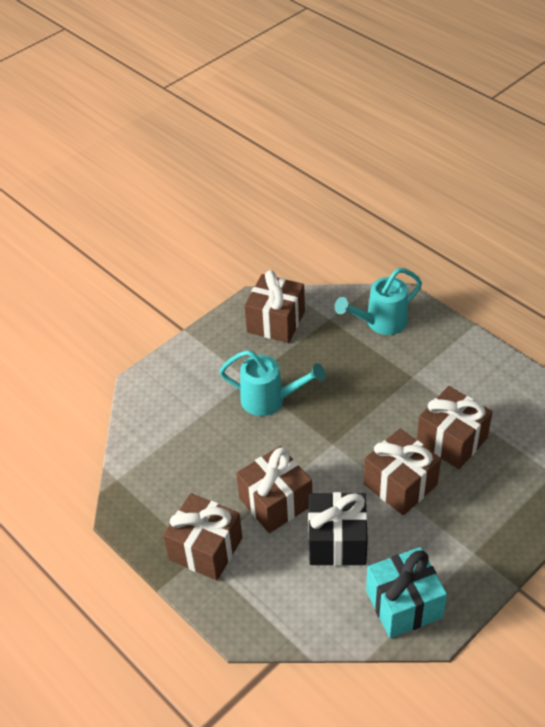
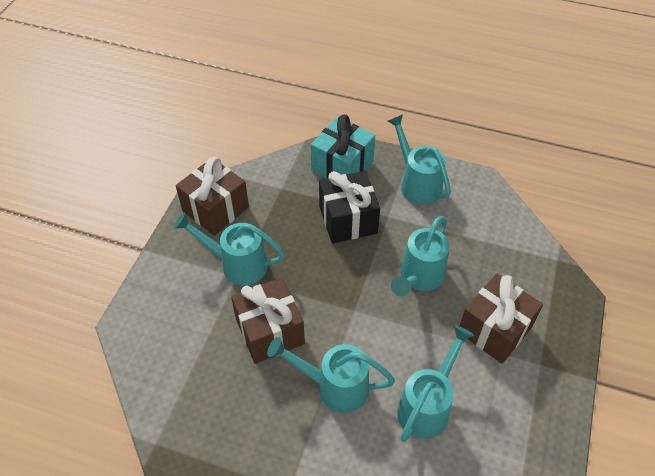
brown gift: 5 -> 3
turquoise watering can: 2 -> 5

